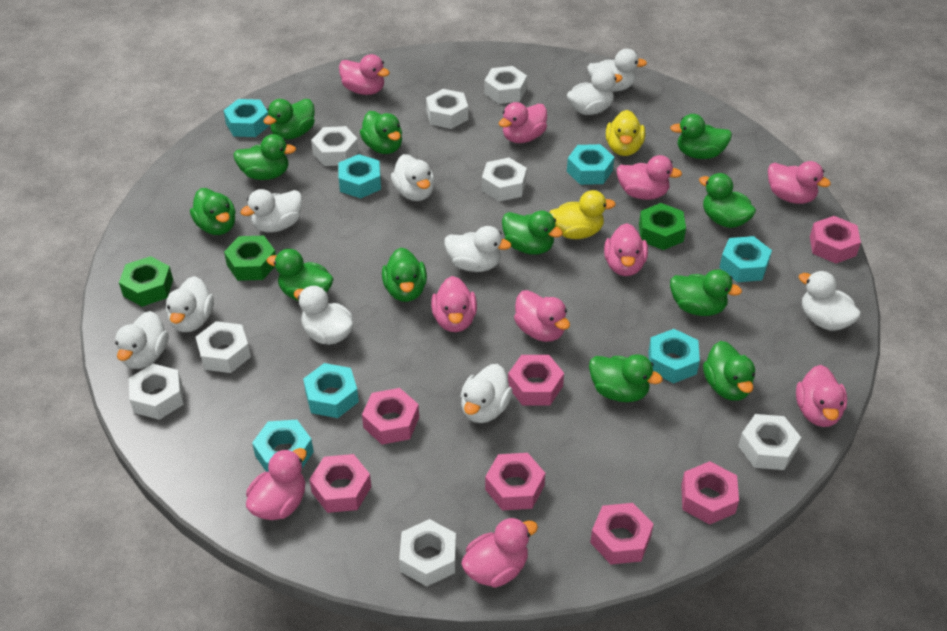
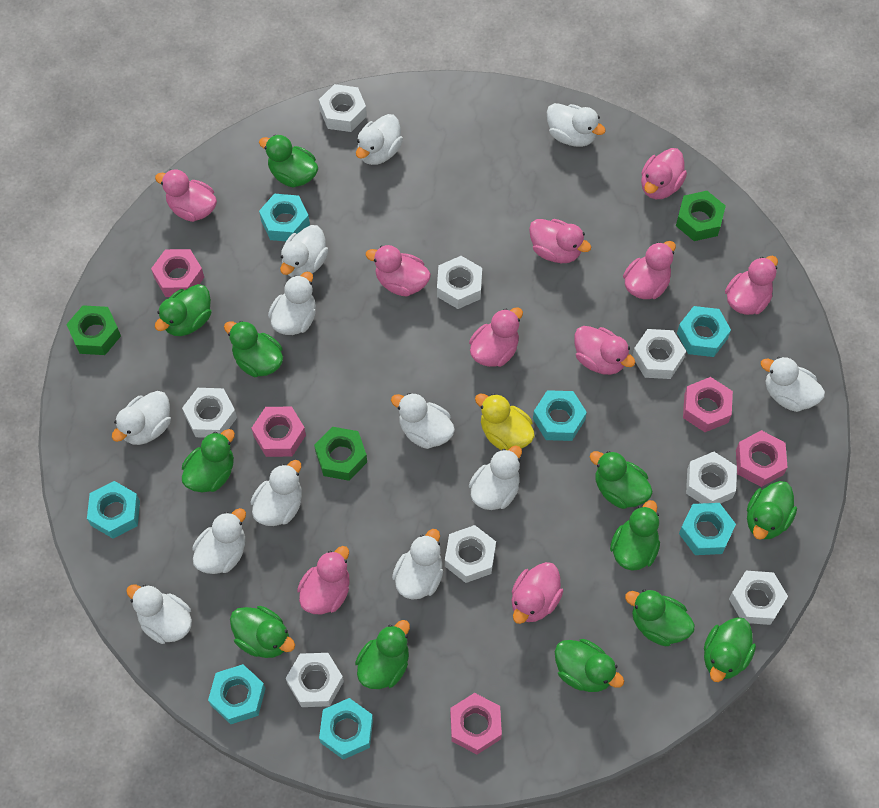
pink nut: 7 -> 5
white duck: 10 -> 12
yellow duck: 2 -> 1

